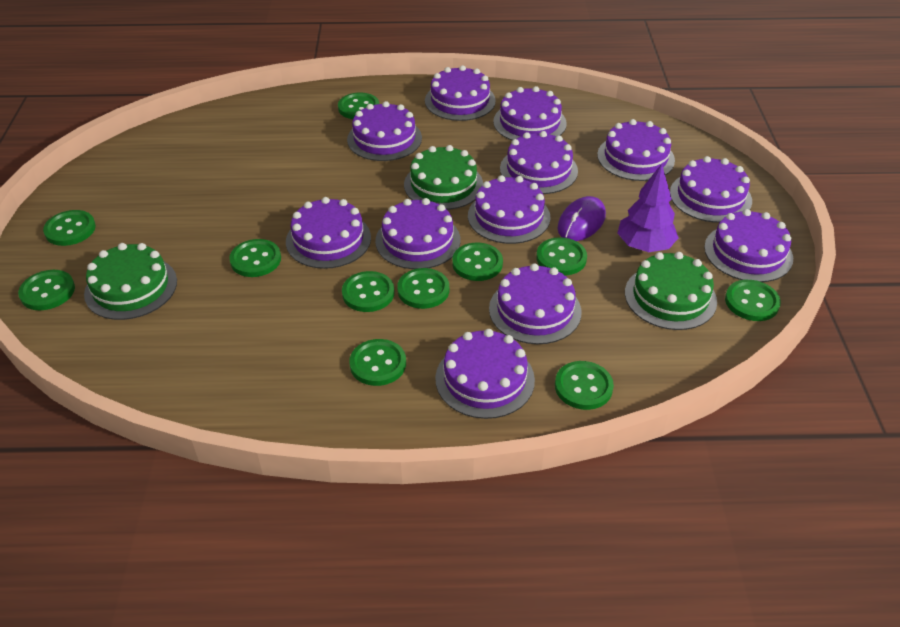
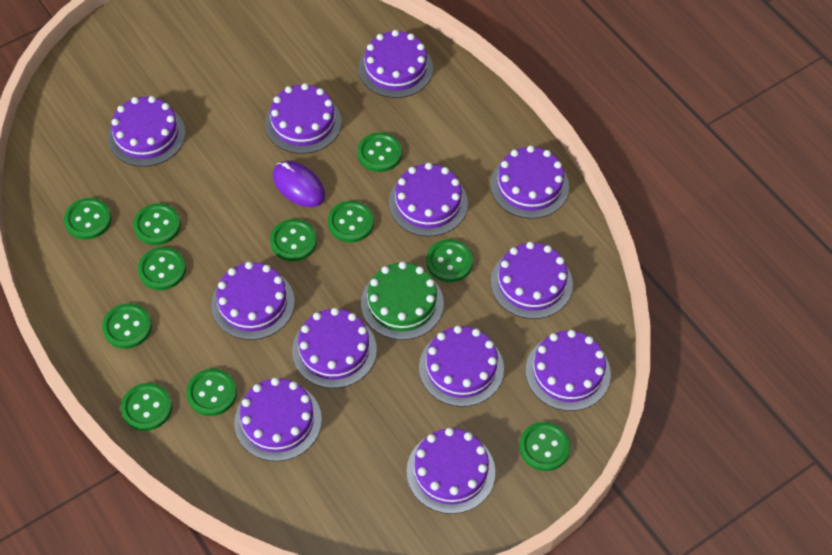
green cake: 3 -> 1
purple tree: 1 -> 0

